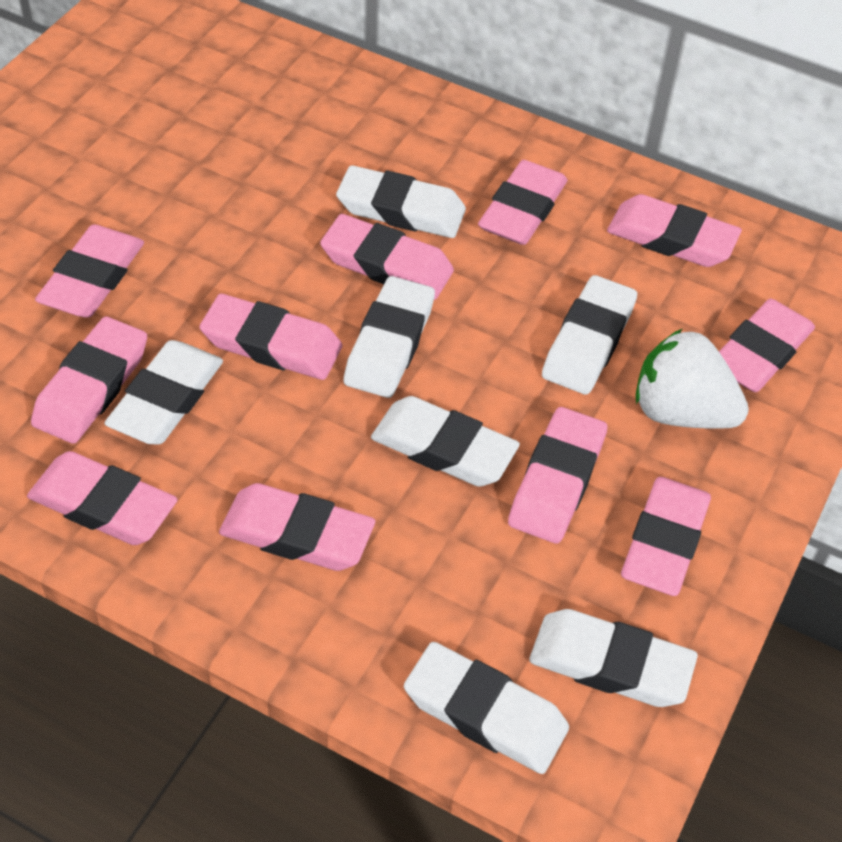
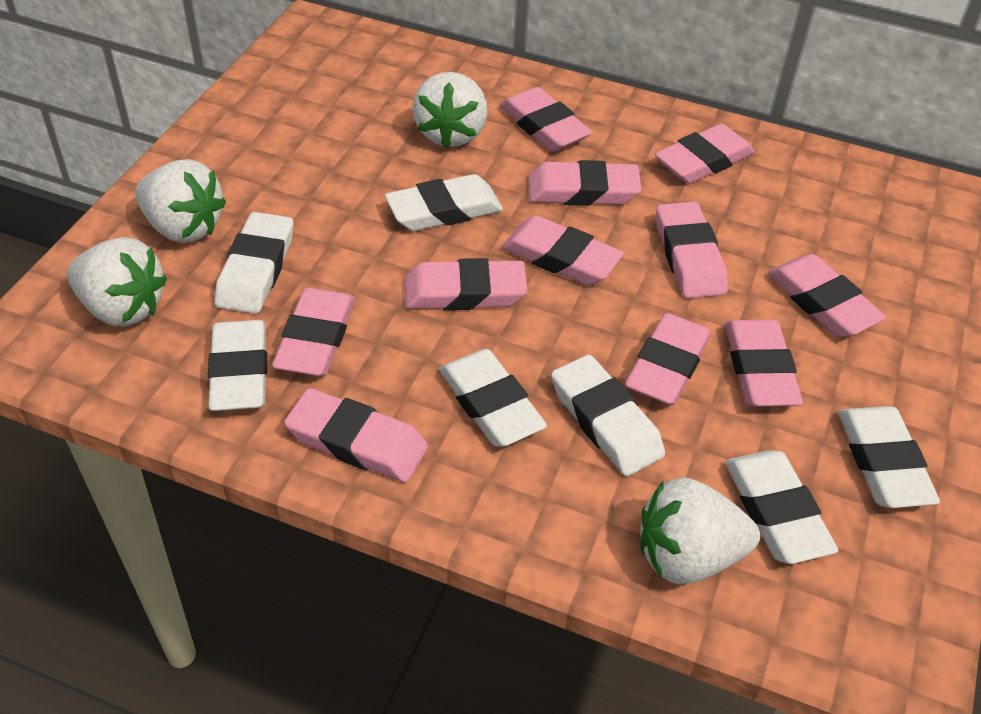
white strawberry: 1 -> 4

